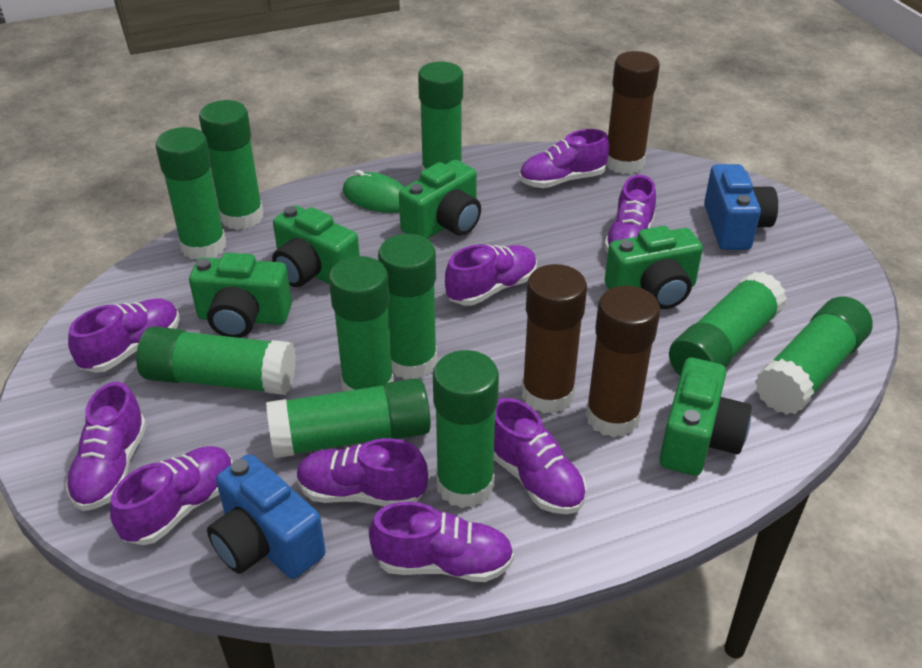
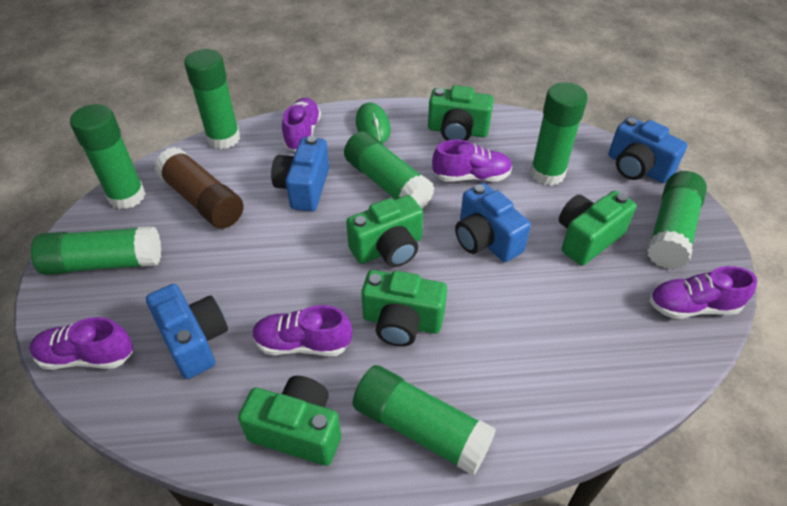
blue camera: 2 -> 4
brown glue stick: 3 -> 1
green glue stick: 10 -> 7
purple shoe: 9 -> 5

